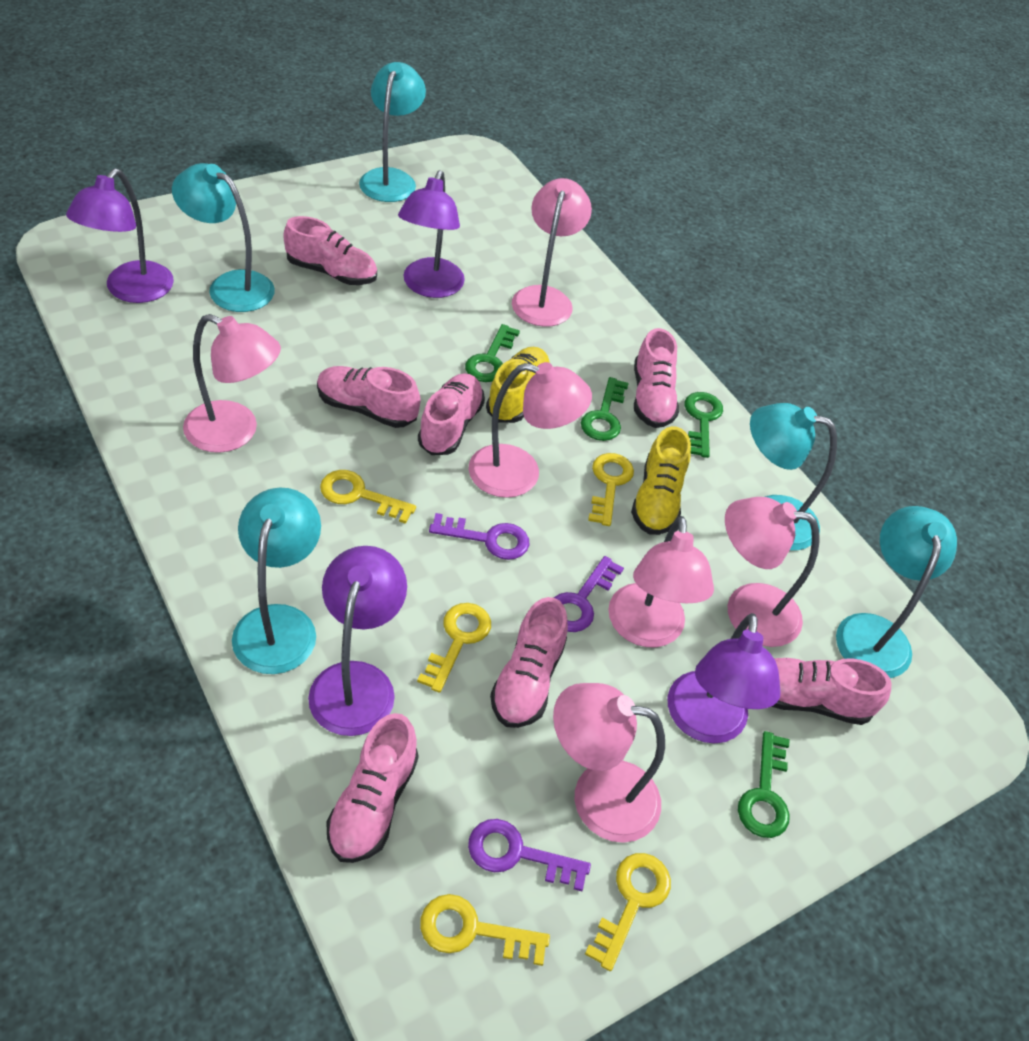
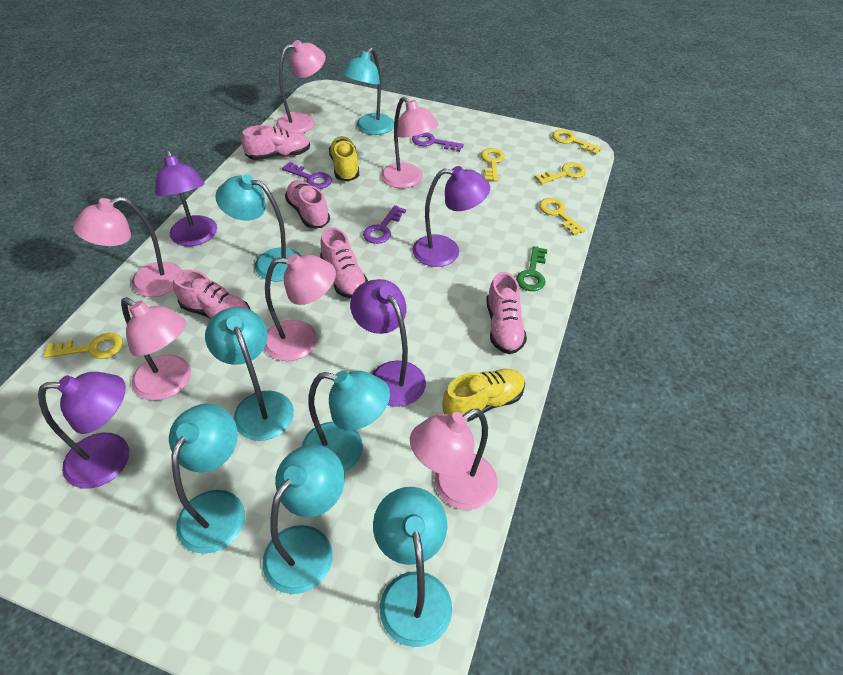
green key: 4 -> 1
pink shoe: 7 -> 5
turquoise lamp: 5 -> 7

